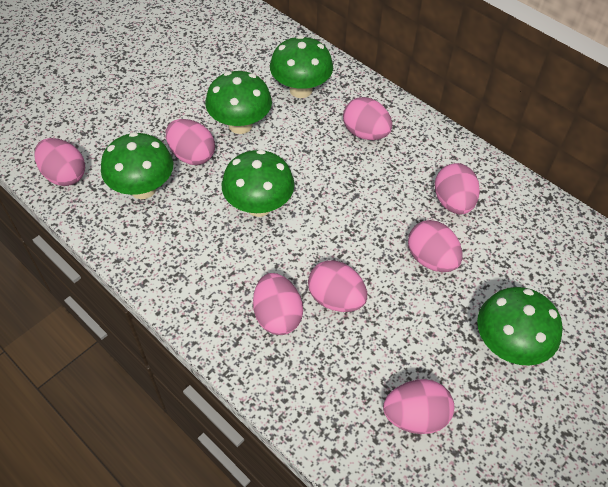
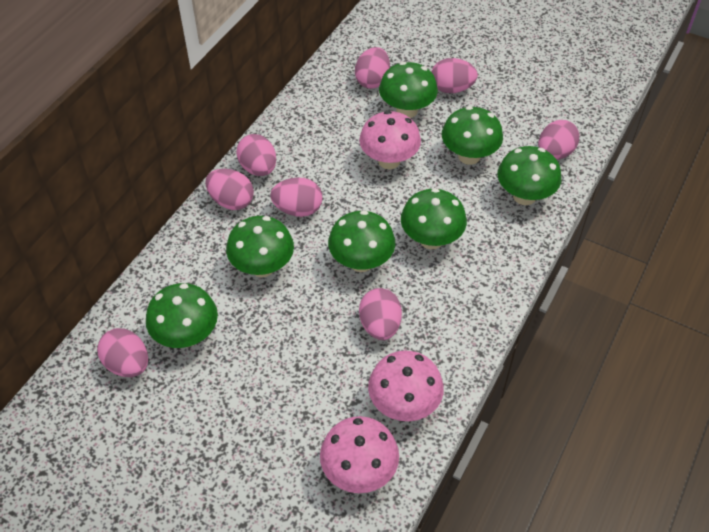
green mushroom: 5 -> 7
pink mushroom: 0 -> 3

